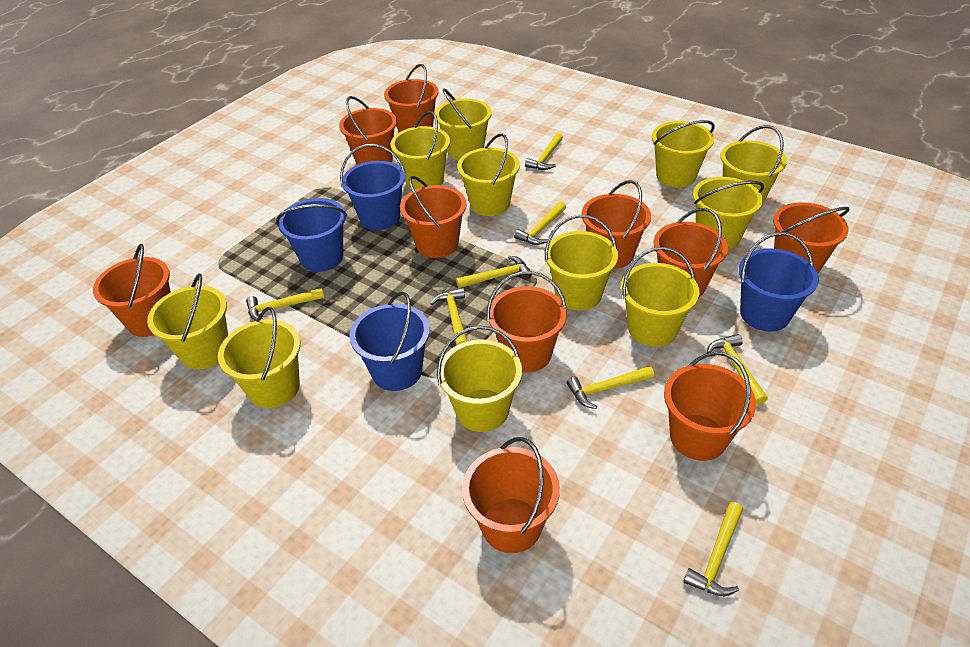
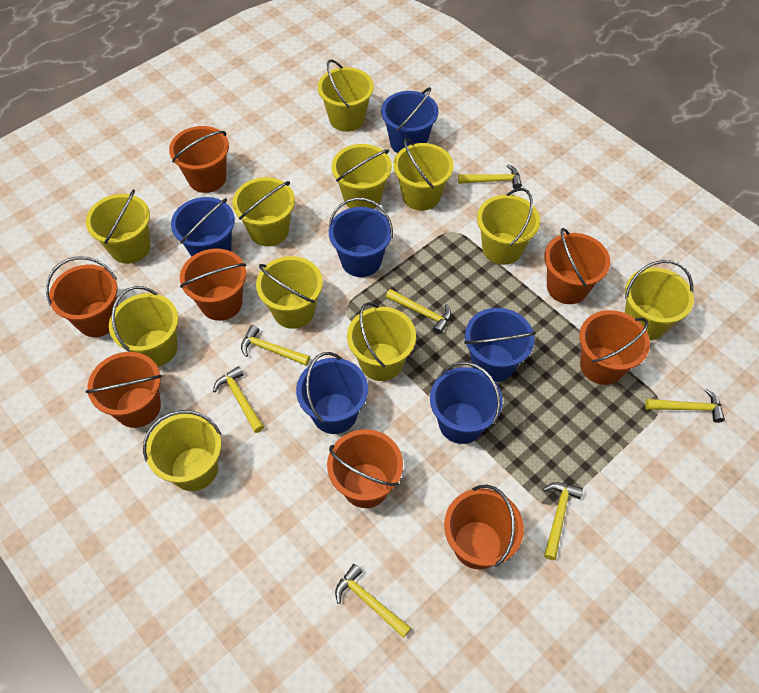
blue bucket: 4 -> 6
orange bucket: 10 -> 8
yellow hammer: 8 -> 7

